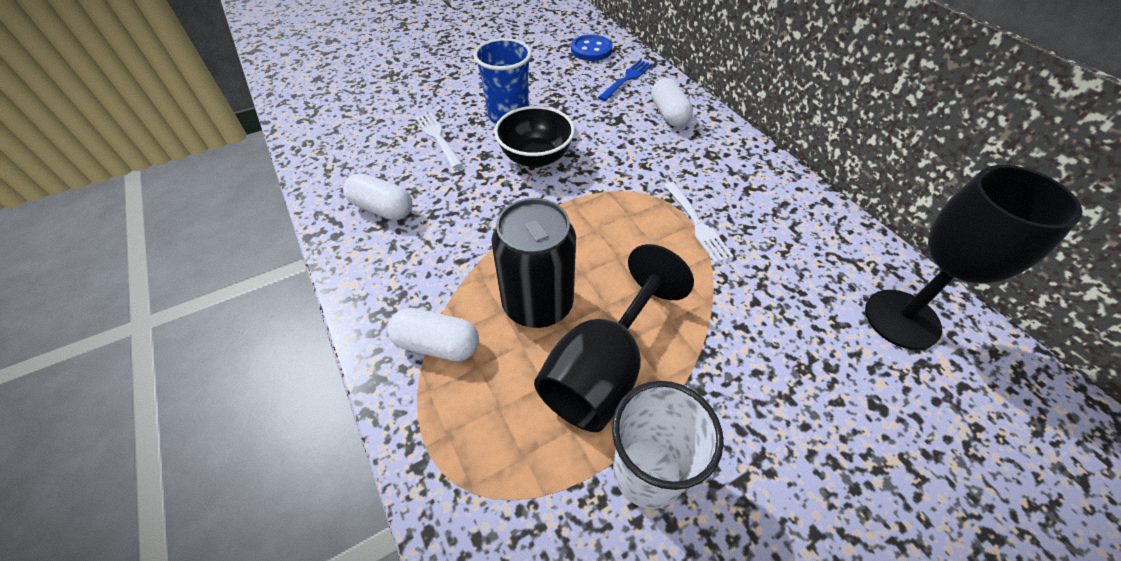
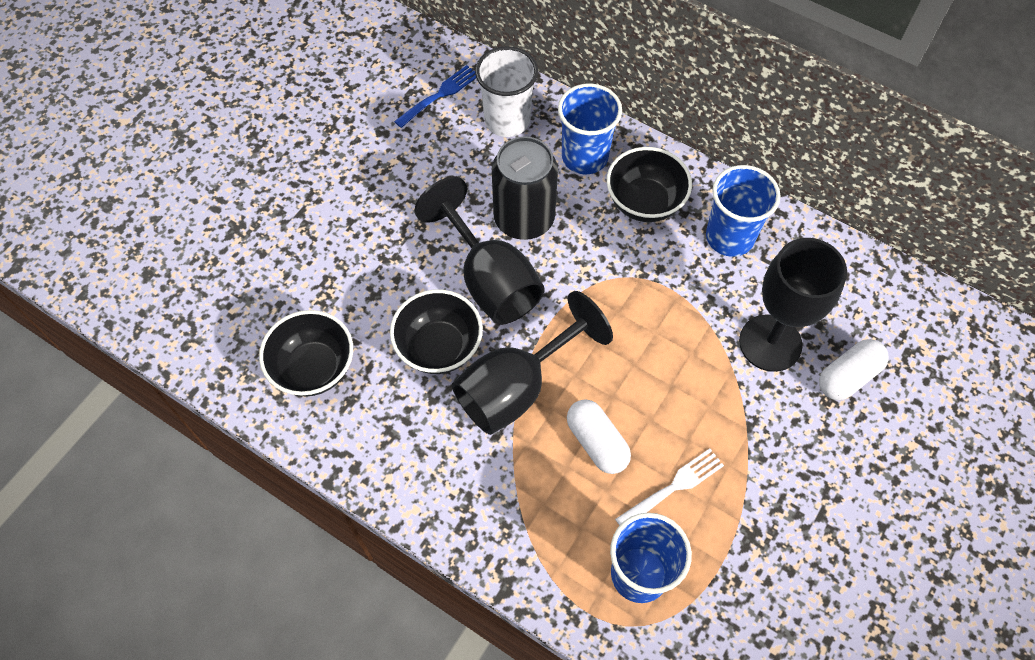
black bowl: 1 -> 3
black goblet: 2 -> 3
blue button: 1 -> 0
blue cup: 1 -> 3
white capsule: 3 -> 2
white fork: 2 -> 1

